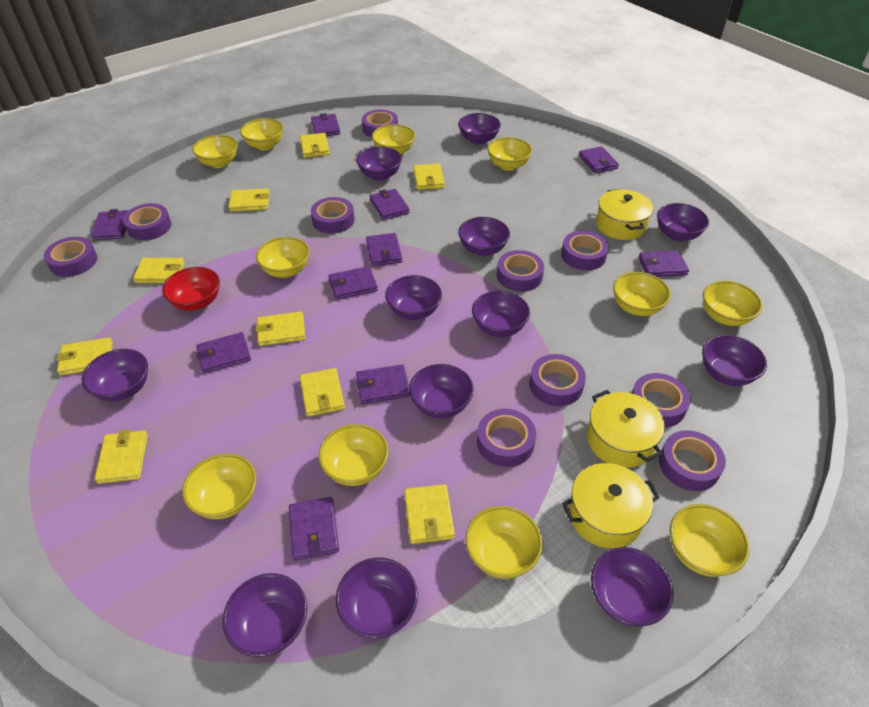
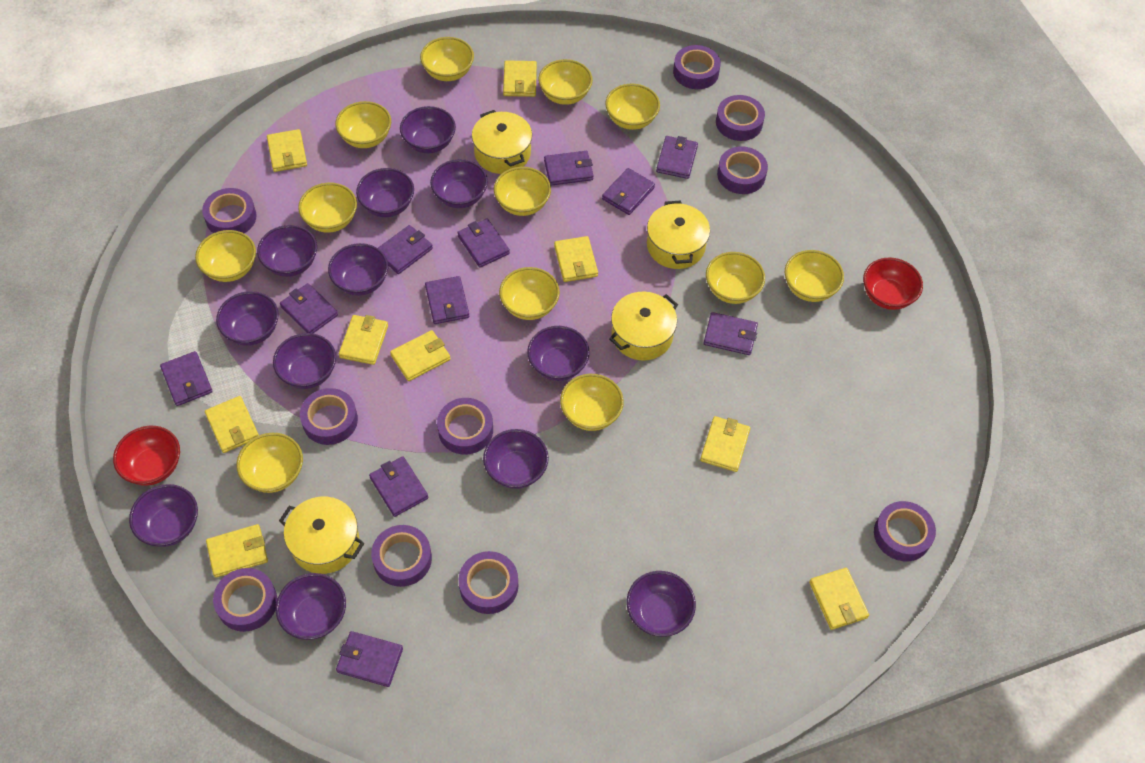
purple wallet: 10 -> 11
red bowl: 1 -> 2
yellow bowl: 11 -> 12
yellow pot: 3 -> 4

